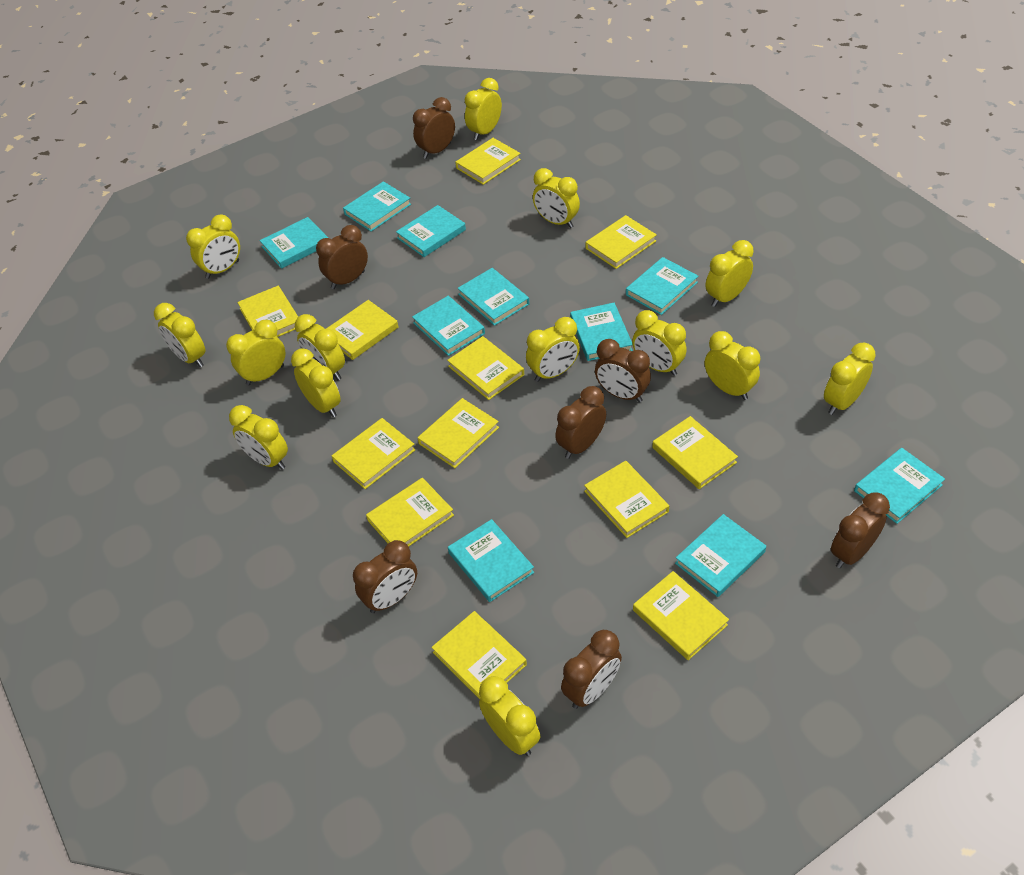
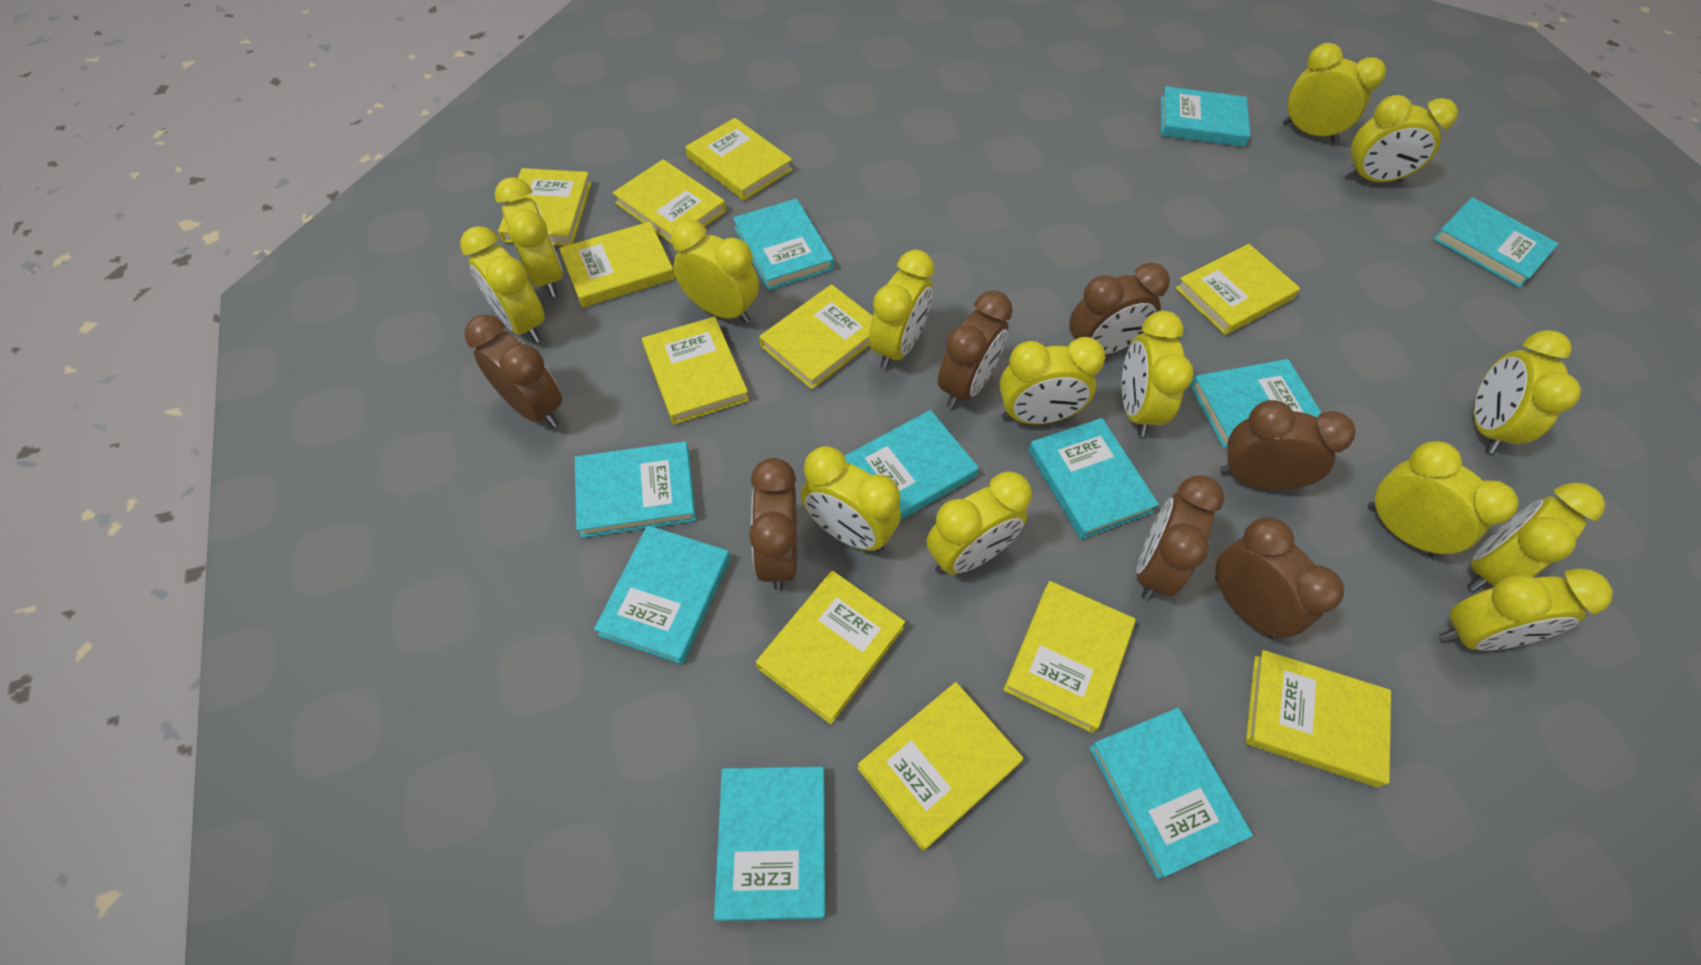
yellow book: 12 -> 11

